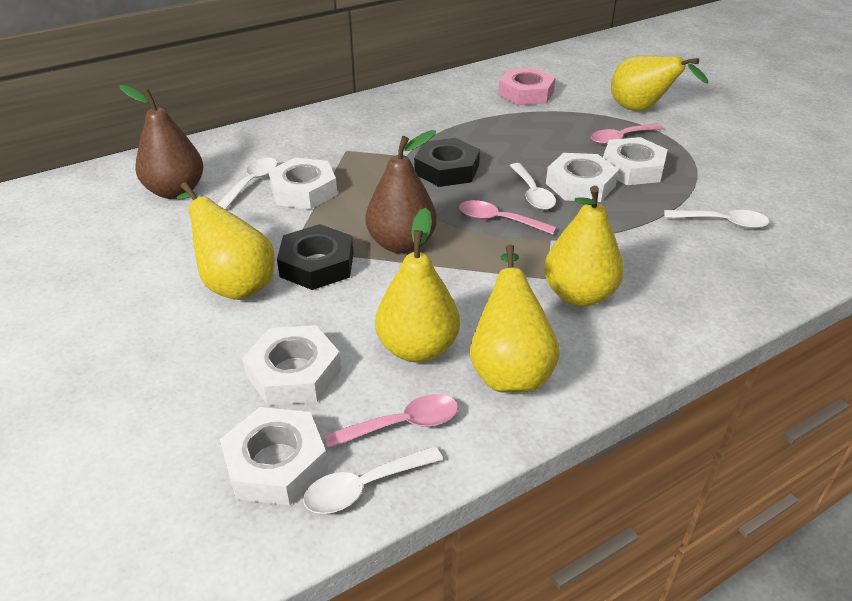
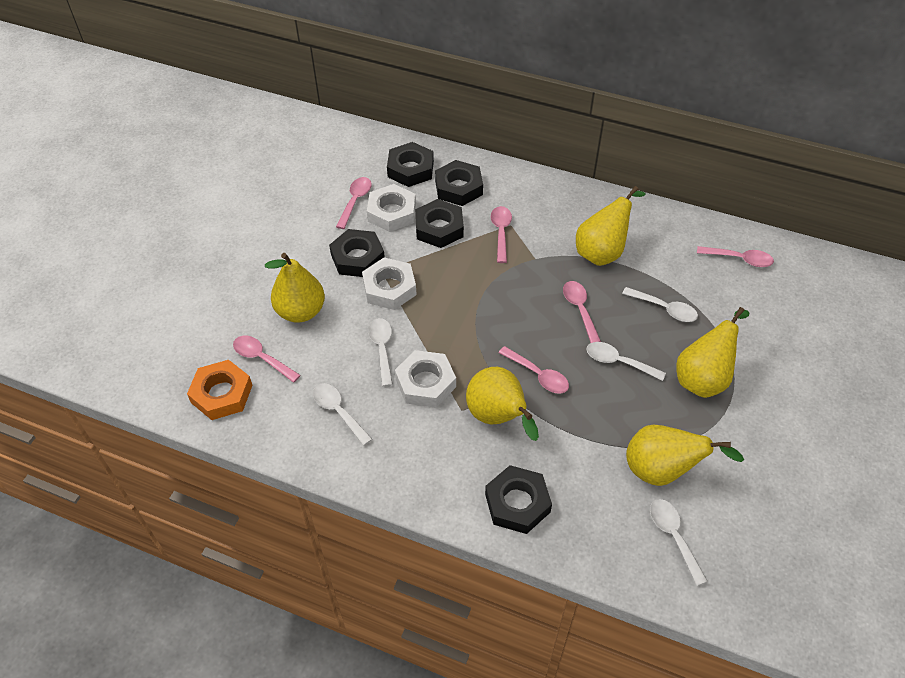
black nut: 2 -> 5
brown pear: 2 -> 0
orange nut: 0 -> 1
pink nut: 1 -> 0
pink spoon: 3 -> 6
white nut: 5 -> 3
white spoon: 4 -> 5

